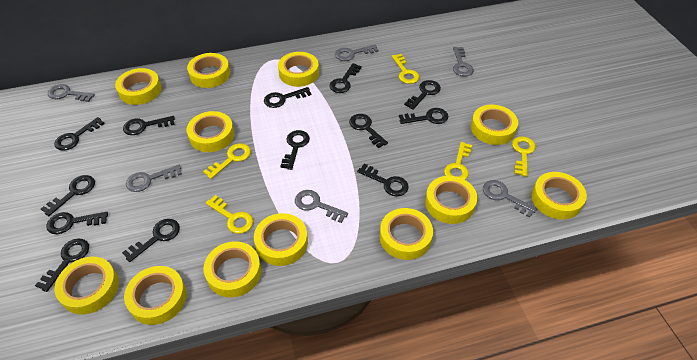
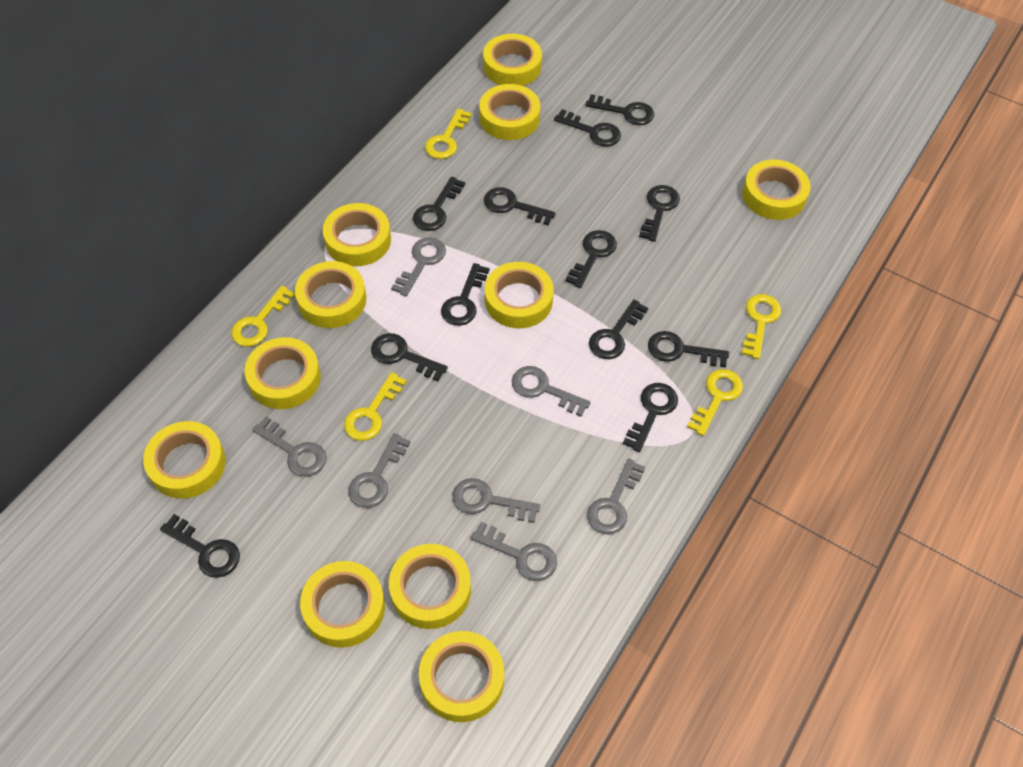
black key: 13 -> 12
grey key: 6 -> 7
yellow tape: 12 -> 11

